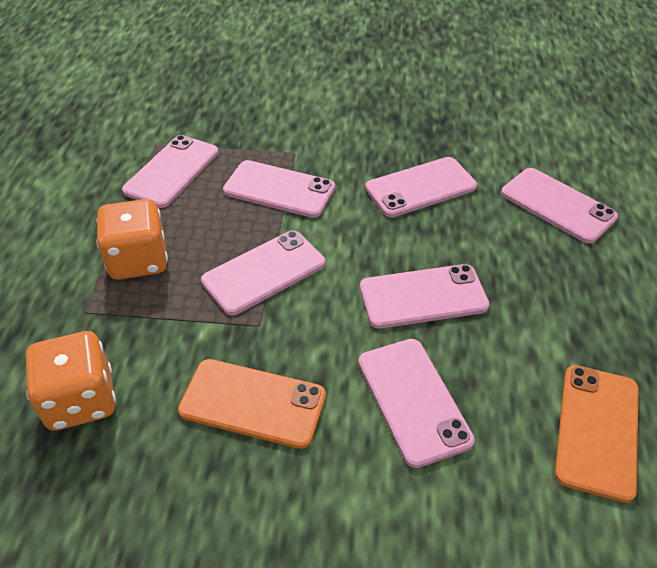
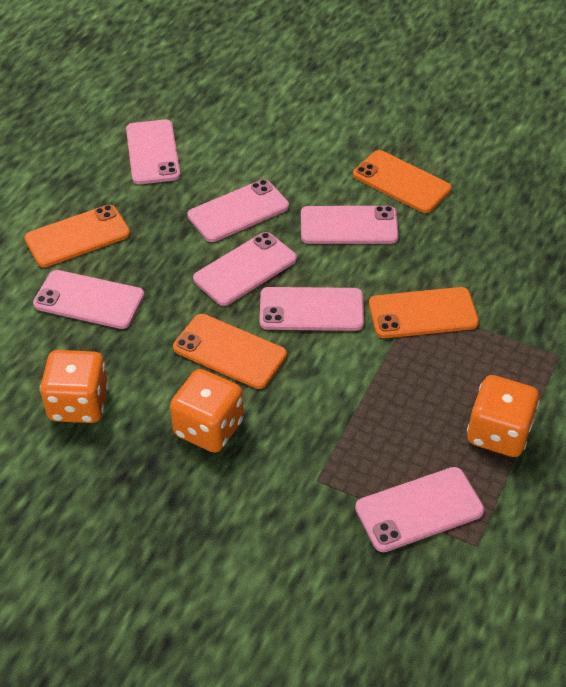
orange dice: 2 -> 3
orange phone: 2 -> 4

